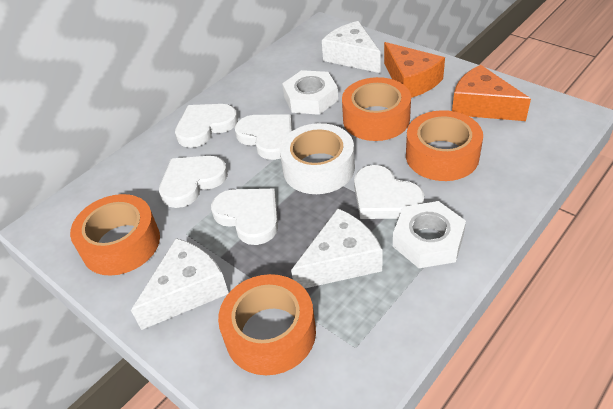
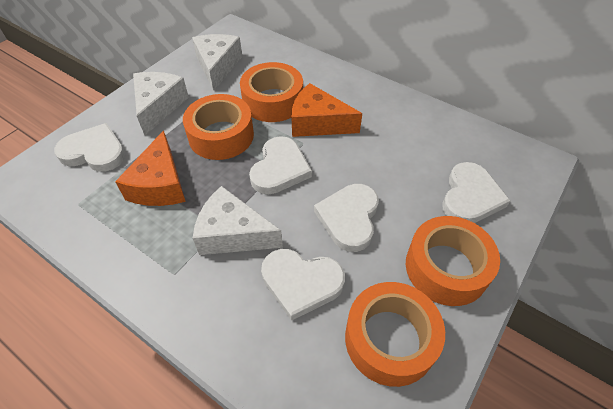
white nut: 2 -> 0
white tape: 1 -> 0

